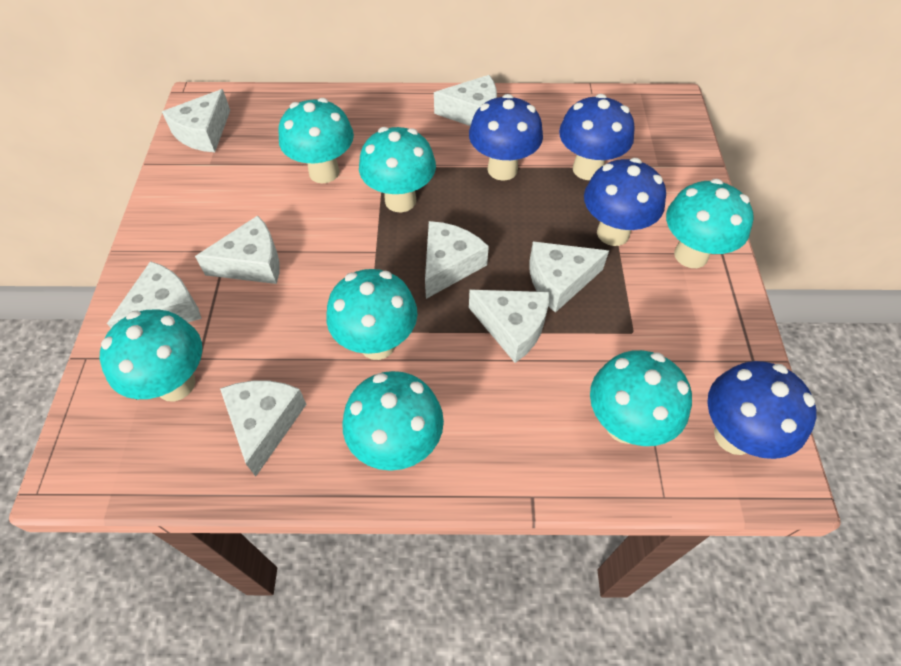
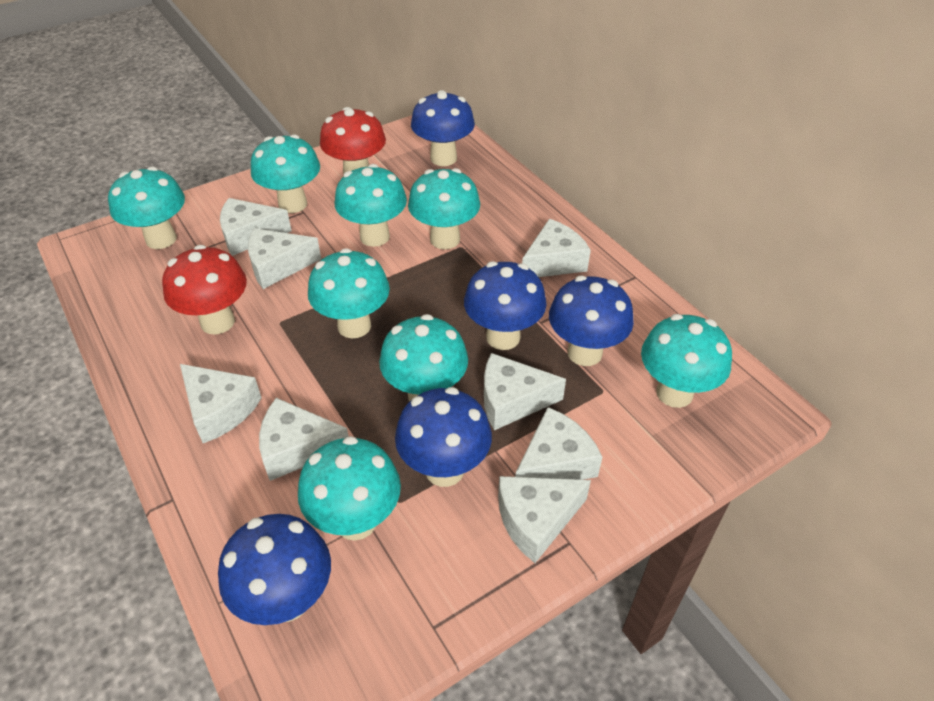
blue mushroom: 4 -> 5
red mushroom: 0 -> 2
turquoise mushroom: 7 -> 8

